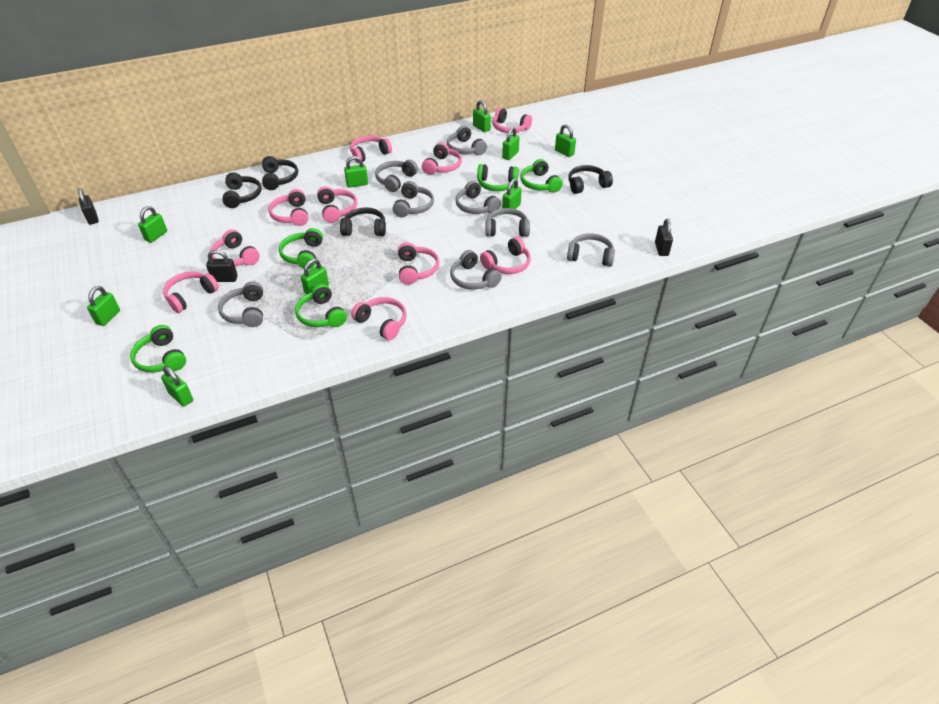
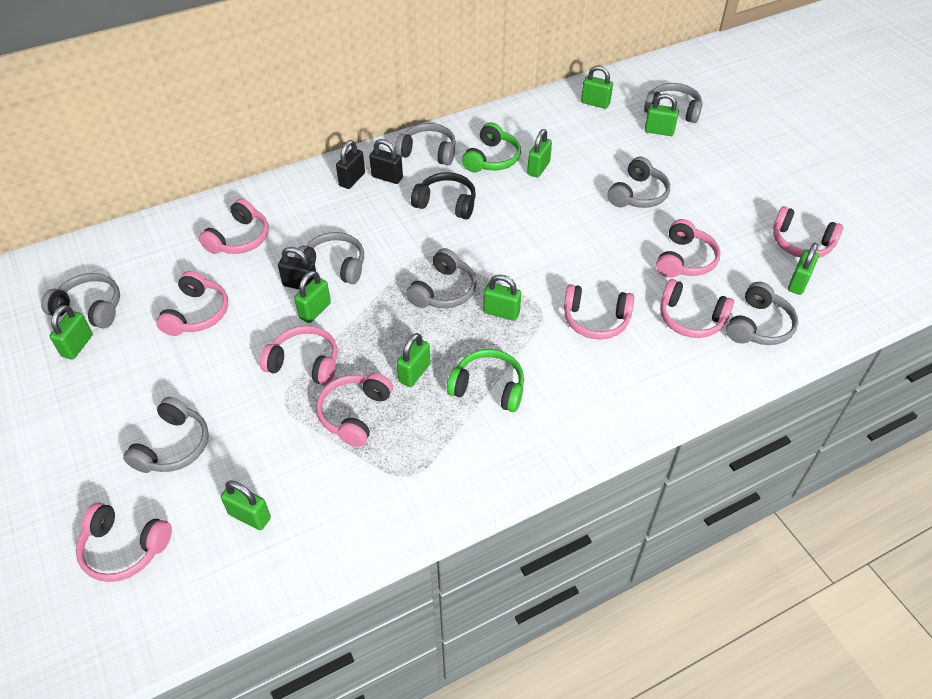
black headphones: 4 -> 1
green headphones: 5 -> 2
pink headphones: 10 -> 9

